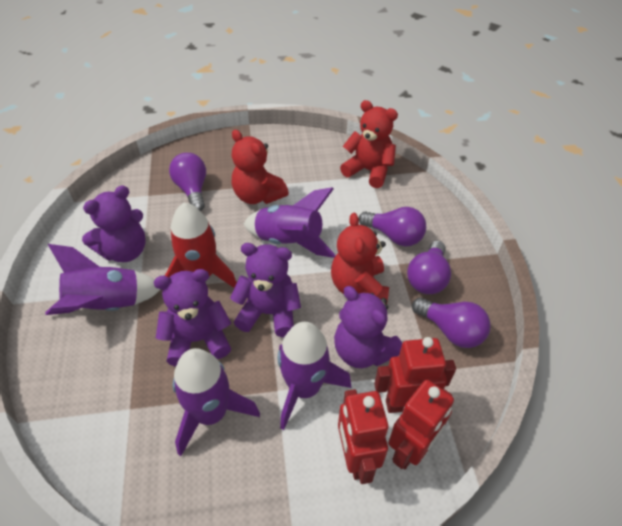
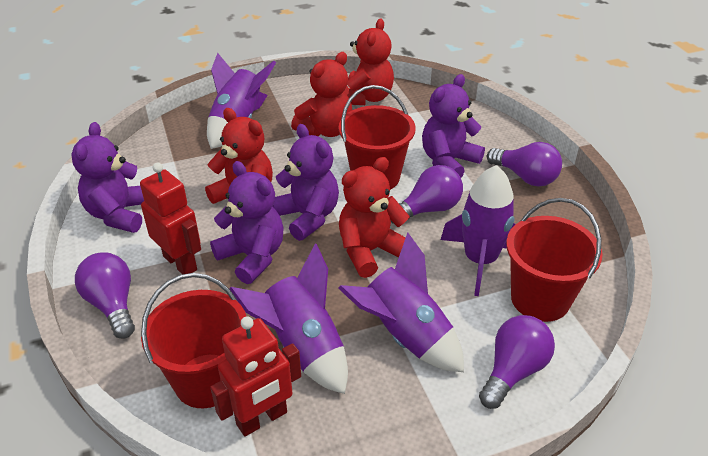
red bucket: 0 -> 3
red robot: 3 -> 2
red rocket: 1 -> 0
red teddy bear: 3 -> 4

